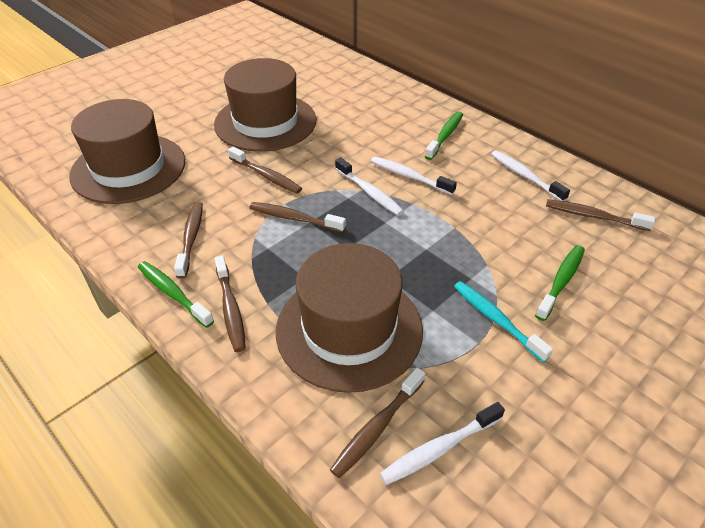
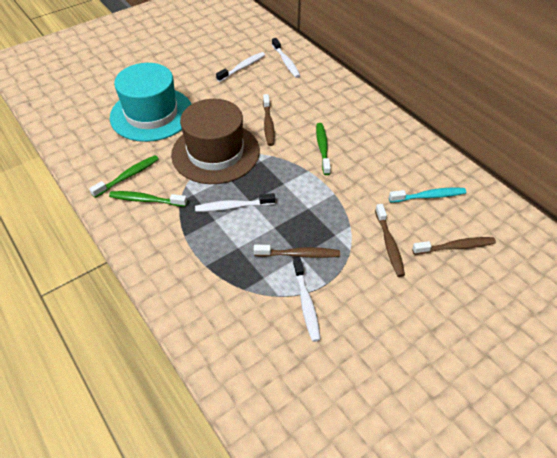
brown hat: 3 -> 1
brown toothbrush: 6 -> 4
turquoise hat: 0 -> 1

